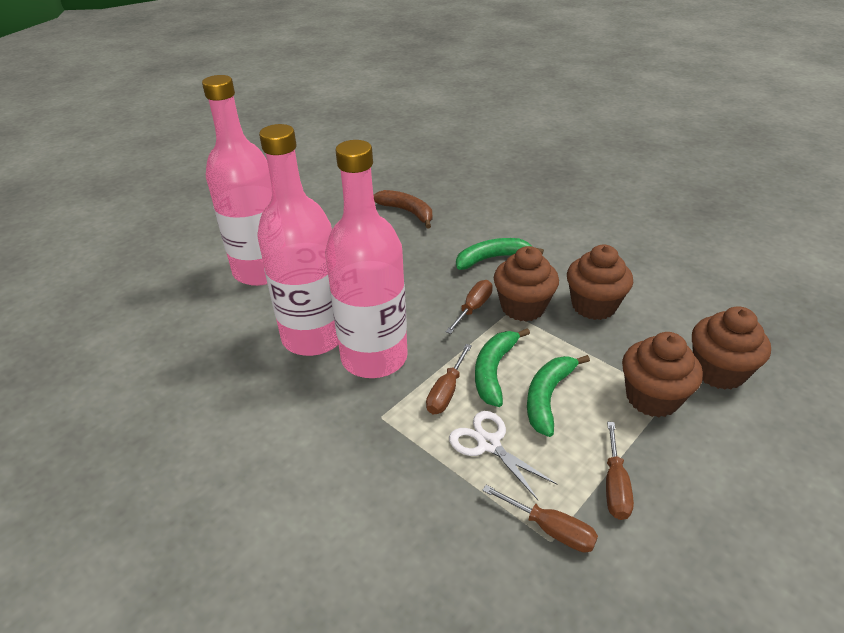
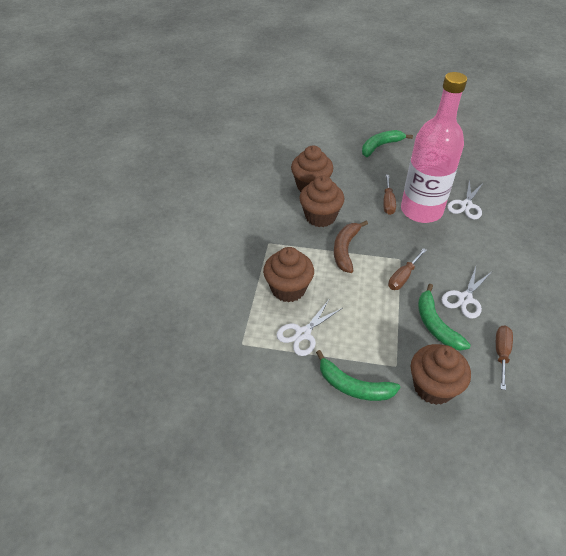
brown screwdriver: 4 -> 3
pink bottle: 3 -> 1
white scissors: 1 -> 3

